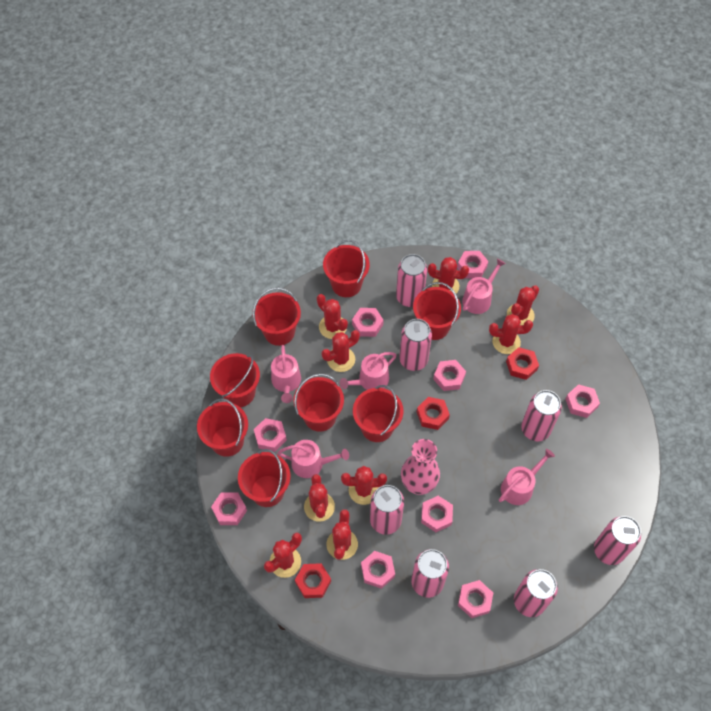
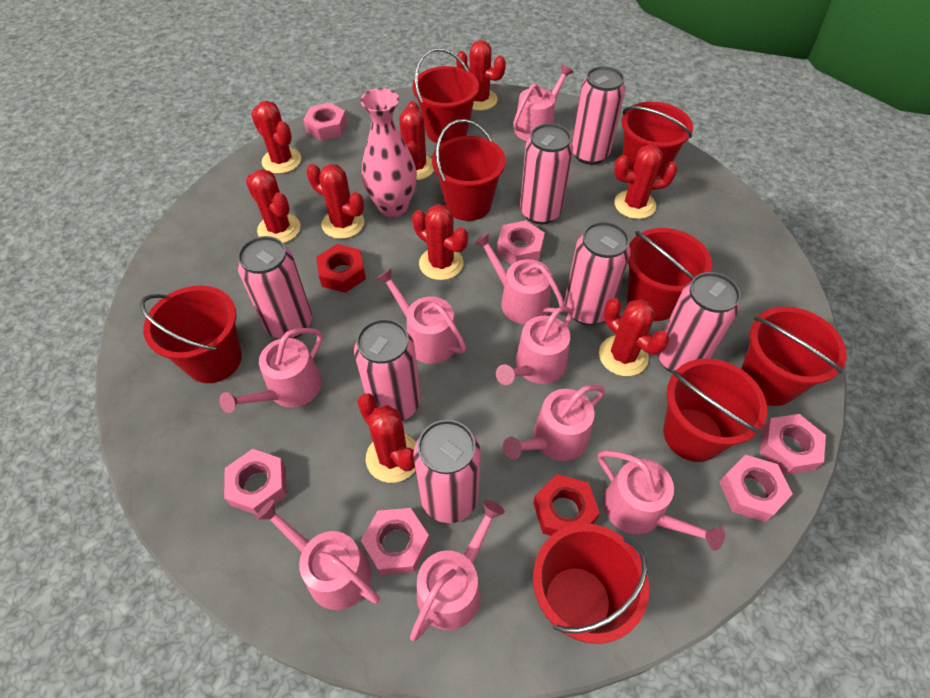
pink nut: 9 -> 6
pink watering can: 5 -> 9
red nut: 3 -> 2

